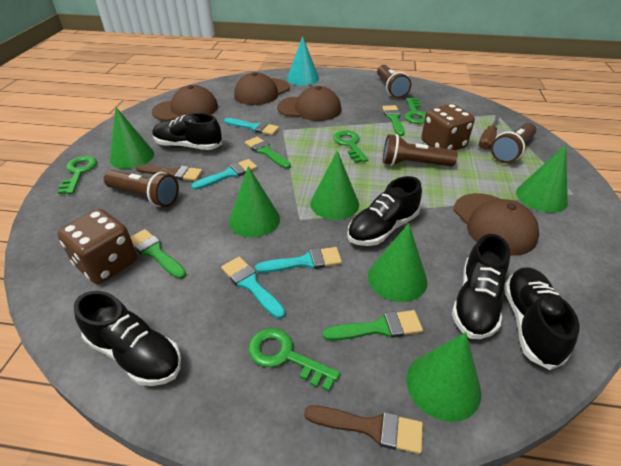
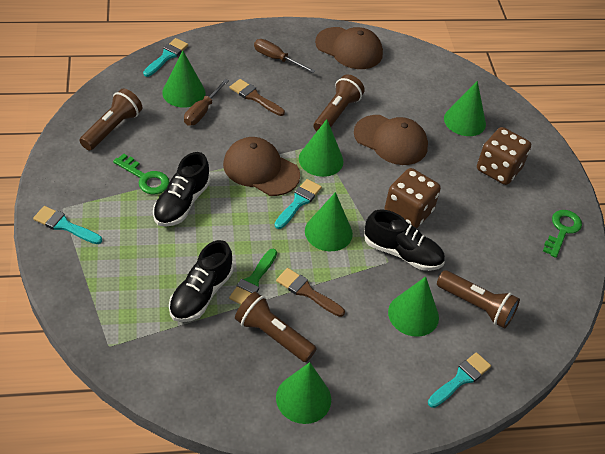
black shoe: 5 -> 3
brown cap: 4 -> 3
brown screwdriver: 1 -> 2
green brush: 4 -> 1
green key: 4 -> 2
turquoise cone: 1 -> 0

